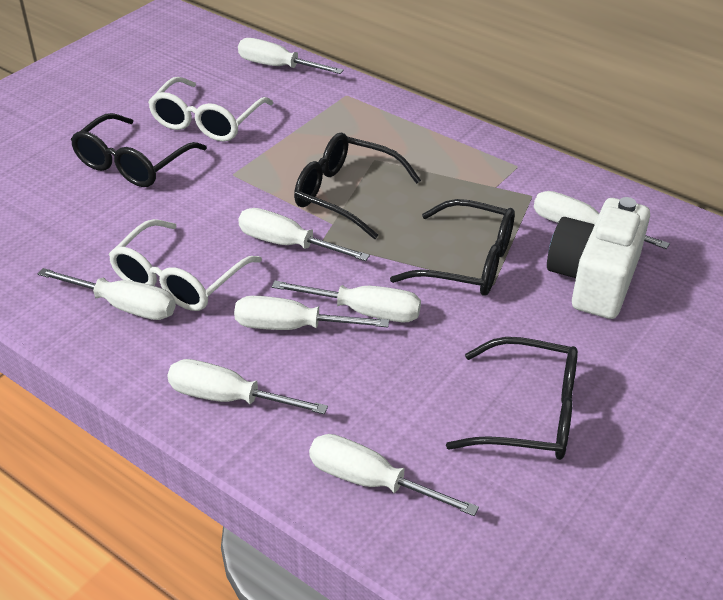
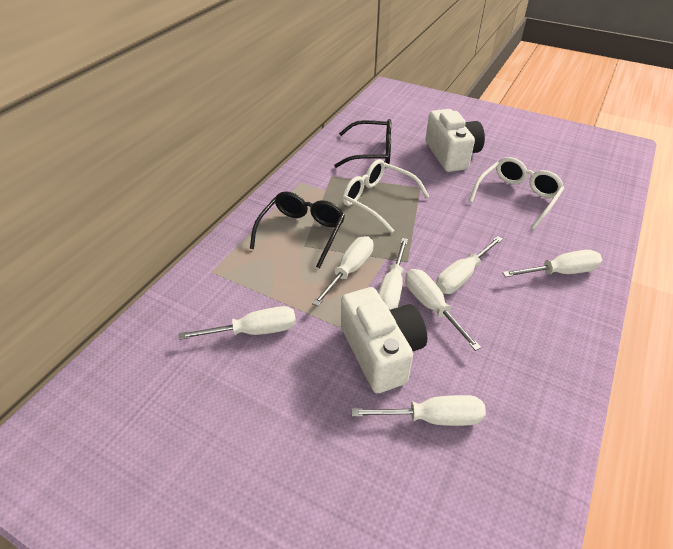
black glasses: 4 -> 2
white camera: 1 -> 2
white screwdriver: 8 -> 7

